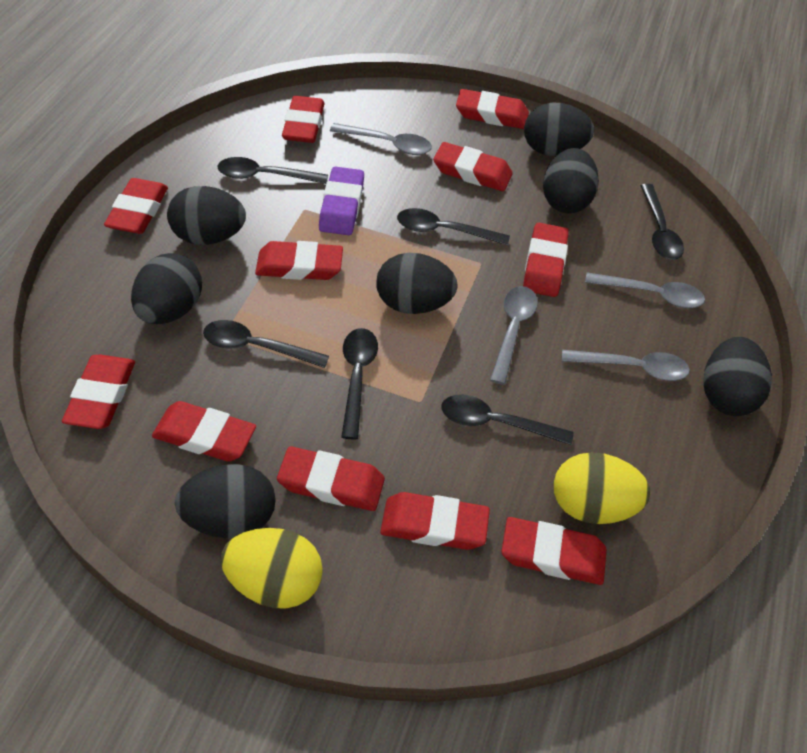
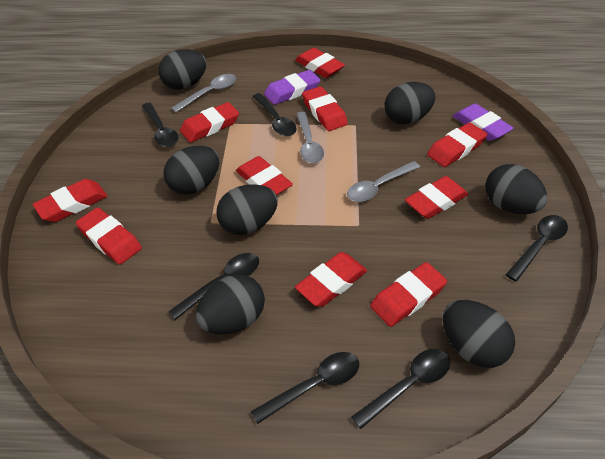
grey spoon: 4 -> 3
purple eraser: 1 -> 2
red eraser: 11 -> 10
yellow egg: 2 -> 0

